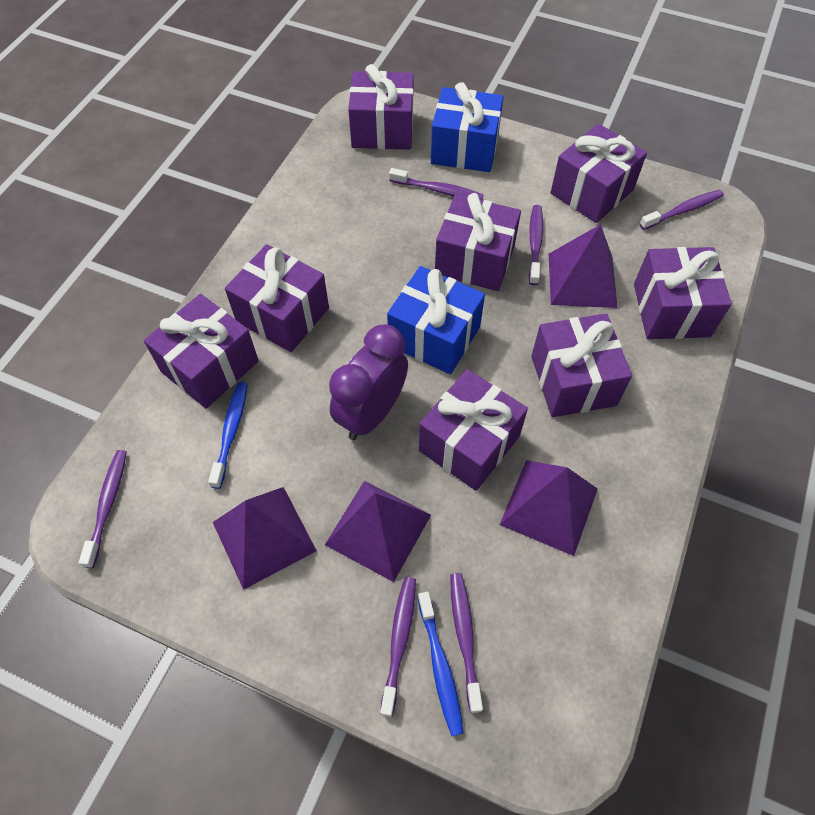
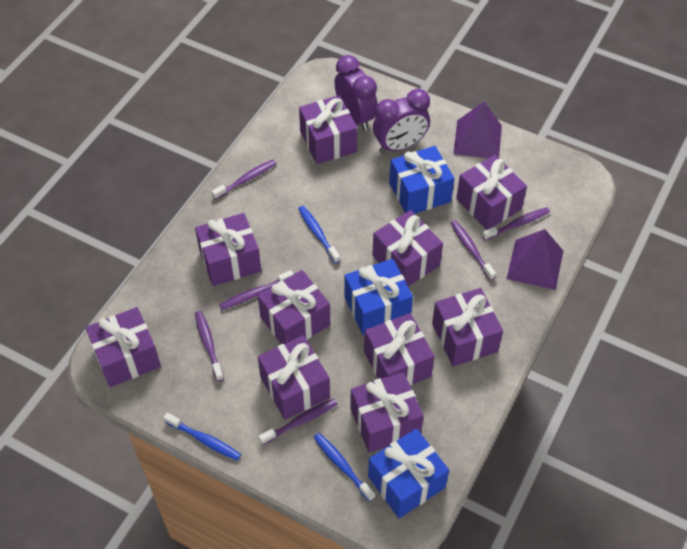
blue gift: 2 -> 3
blue toothbrush: 2 -> 3
purple clock: 1 -> 2
purple gift: 8 -> 10
purple pyramid: 4 -> 2

